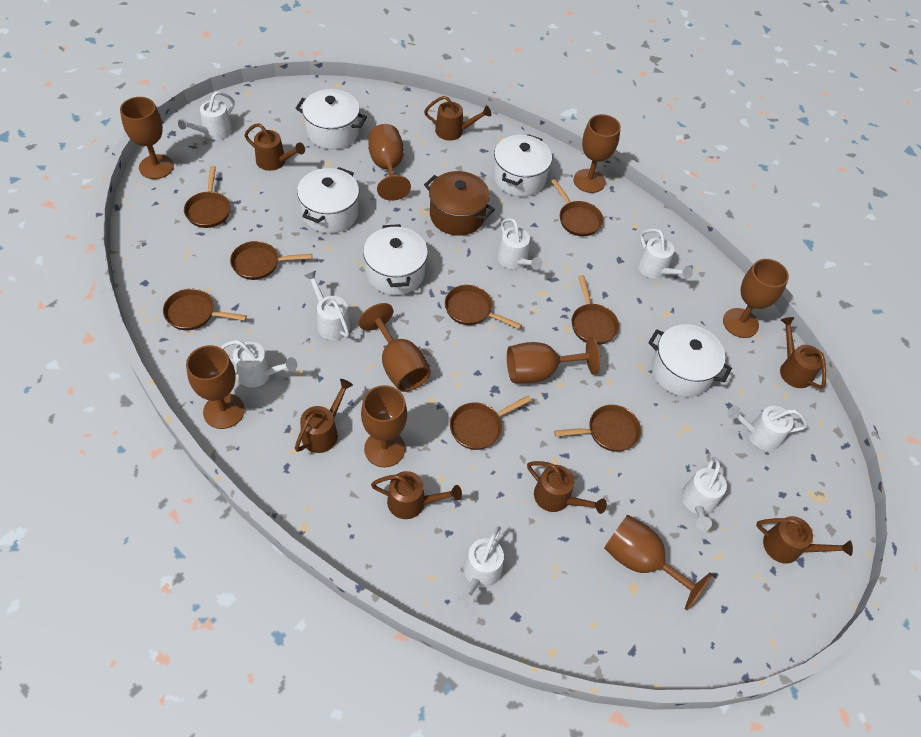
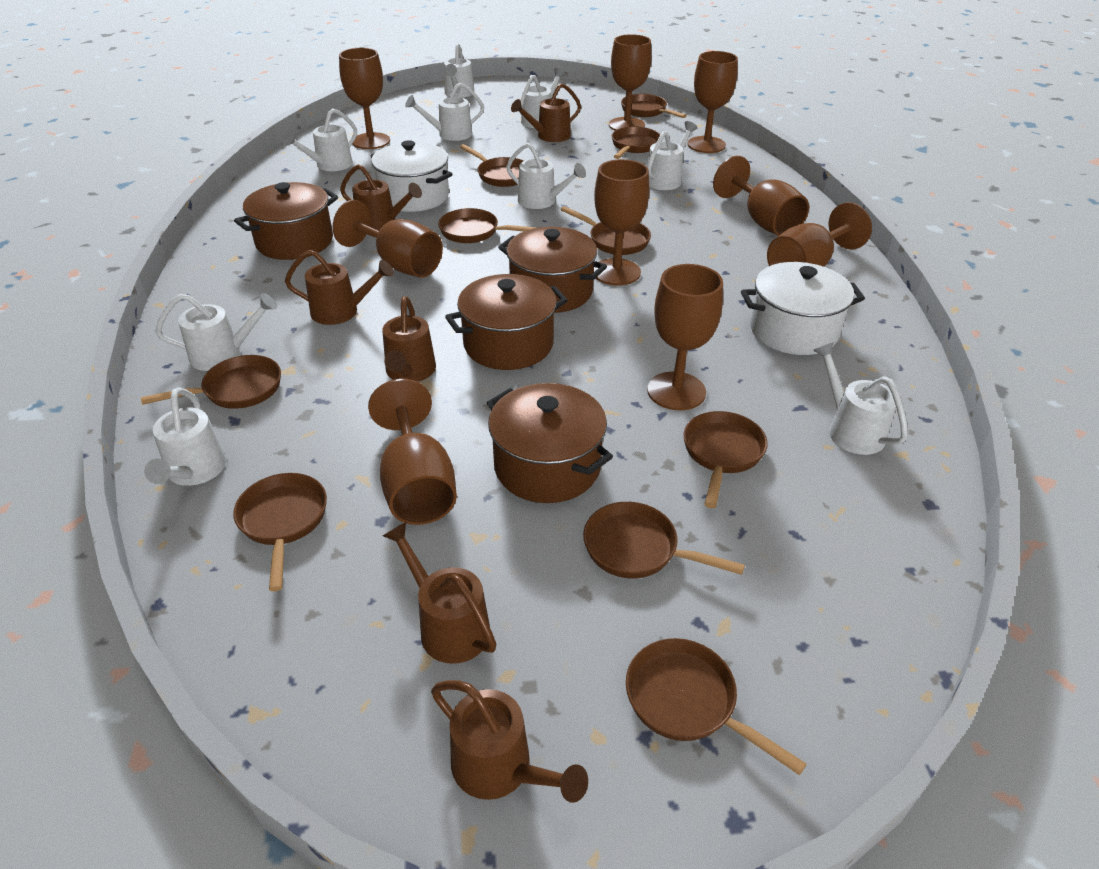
brown pan: 8 -> 10
brown pot: 1 -> 4
brown watering can: 7 -> 6
white pot: 5 -> 2
white watering can: 8 -> 9

